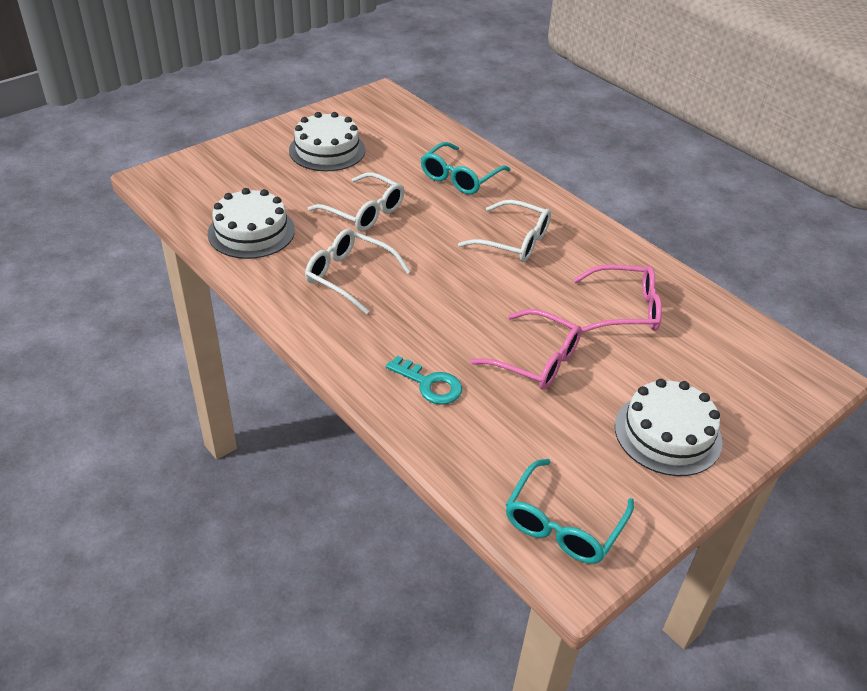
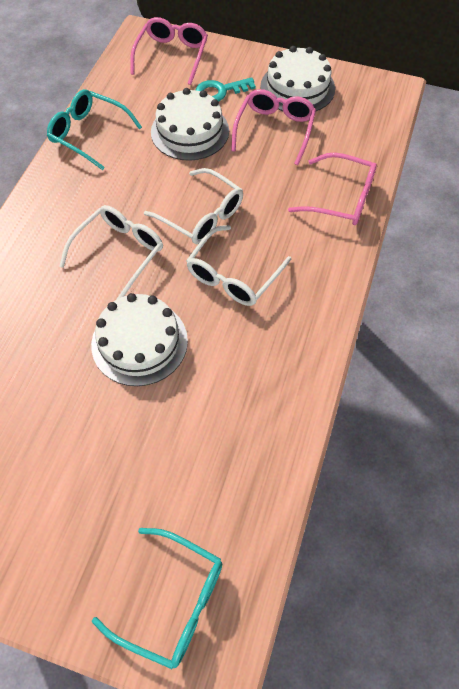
pink glasses: 2 -> 3

